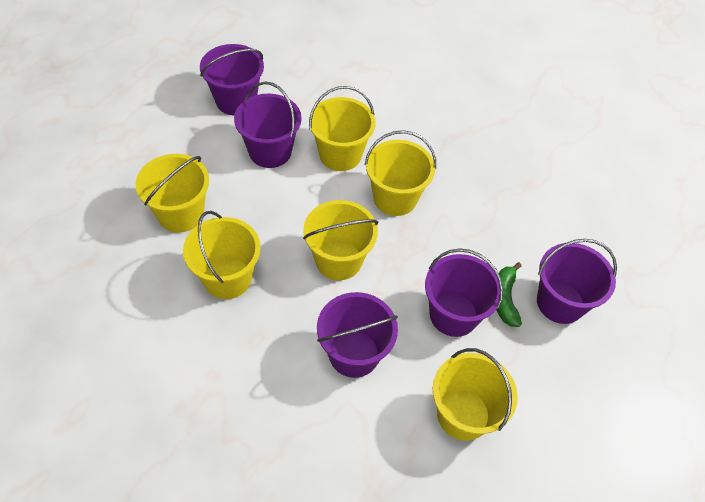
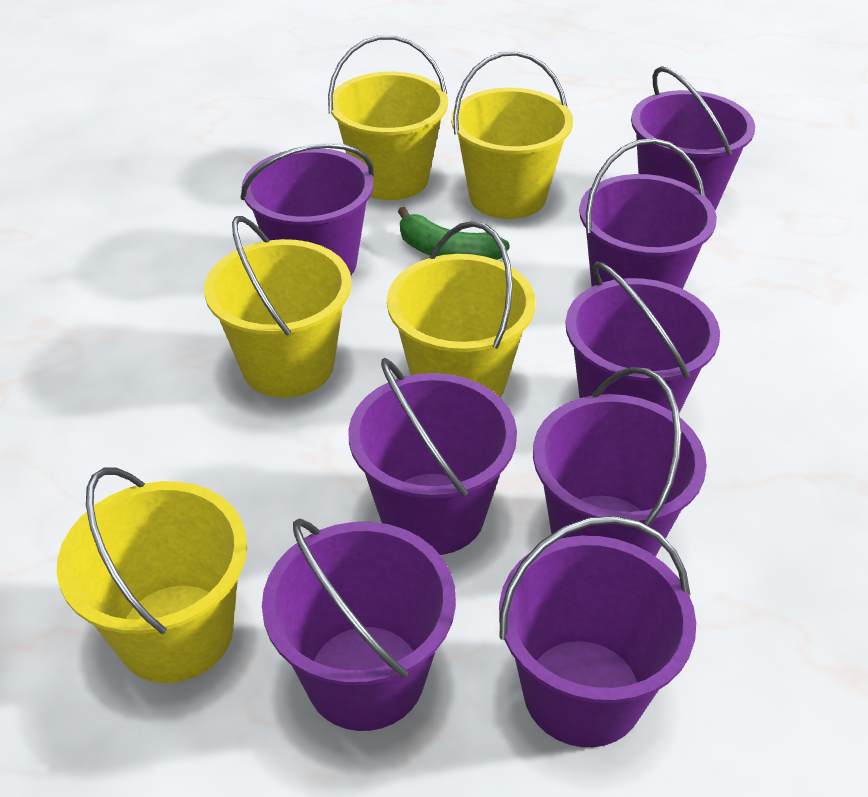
purple bucket: 5 -> 8
yellow bucket: 6 -> 5

